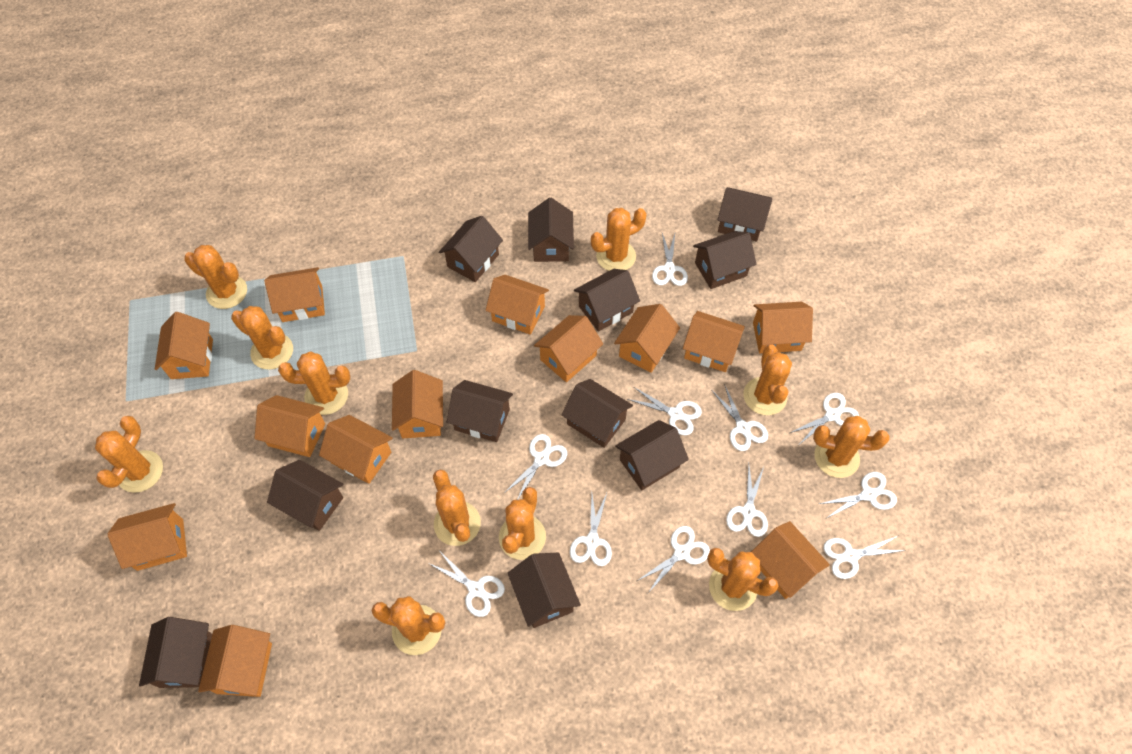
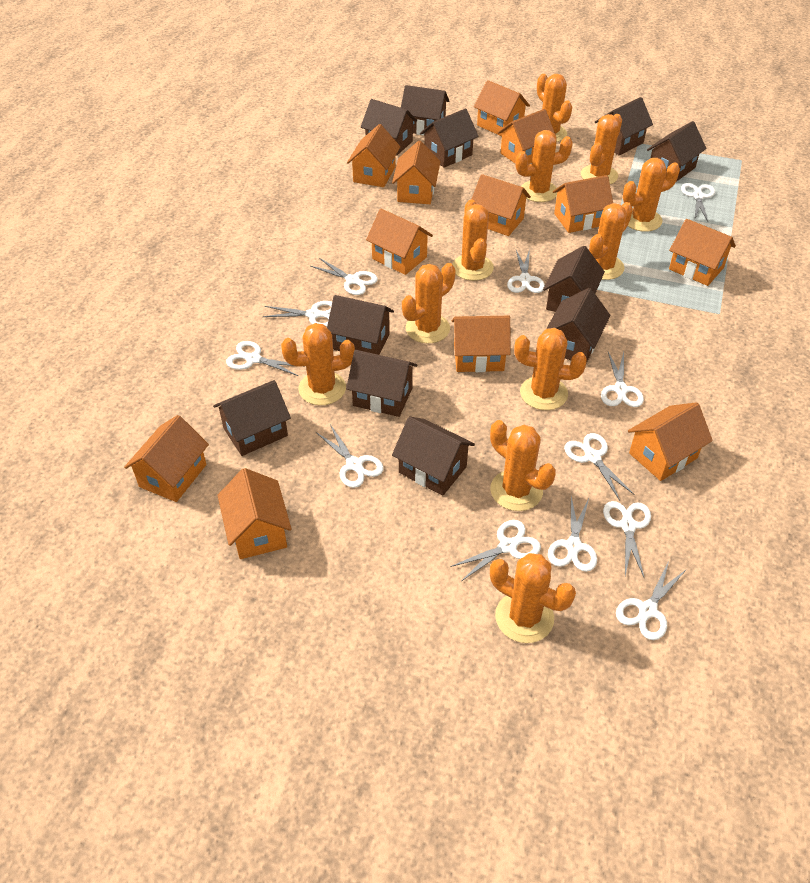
orange house: 13 -> 12
white scissors: 11 -> 12

